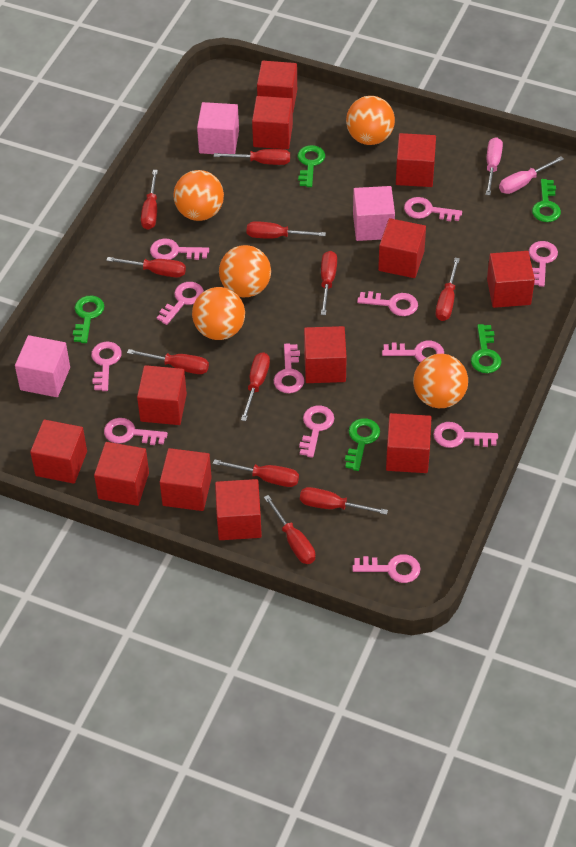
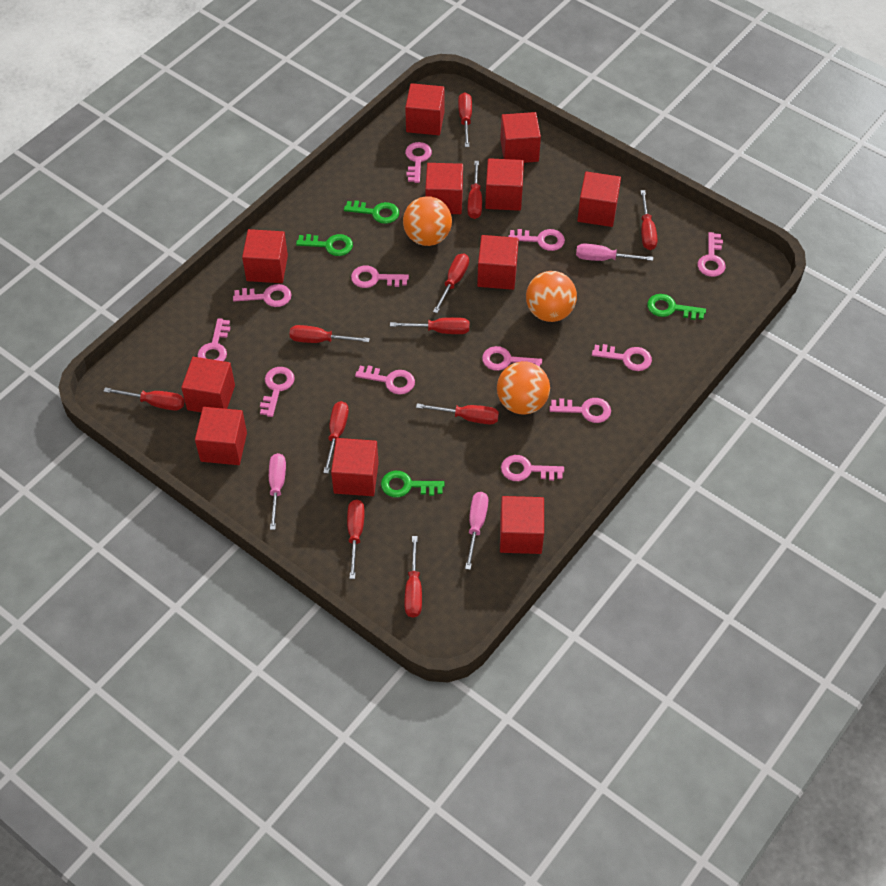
green key: 5 -> 4
orange ball: 5 -> 3
pink cube: 3 -> 0
pink screwdriver: 2 -> 3
red cube: 12 -> 11

